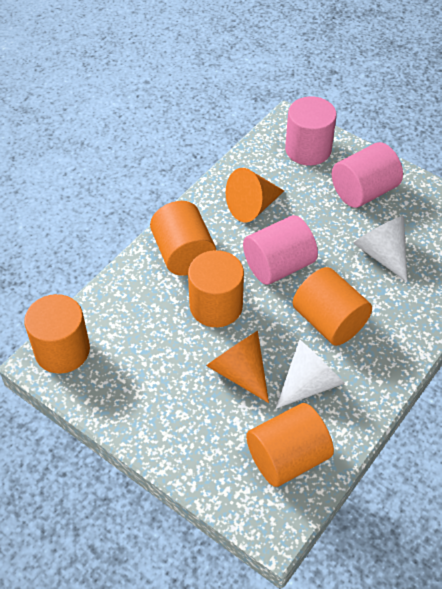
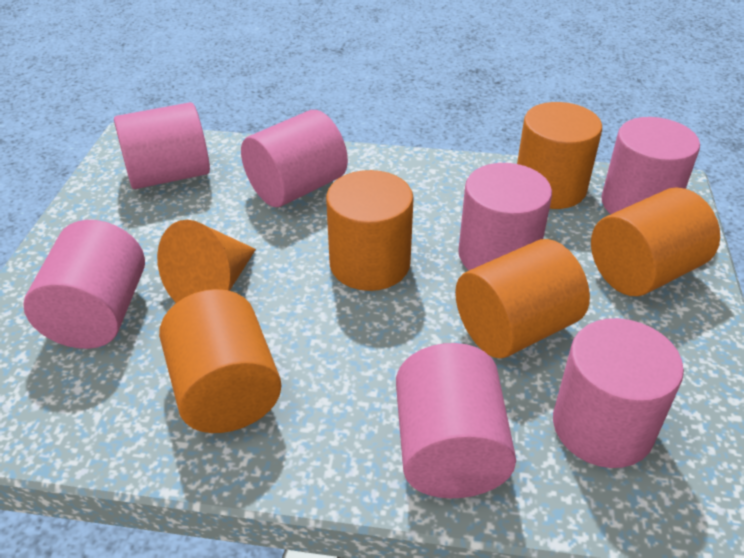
orange cone: 2 -> 1
pink cylinder: 3 -> 7
white cone: 2 -> 0

